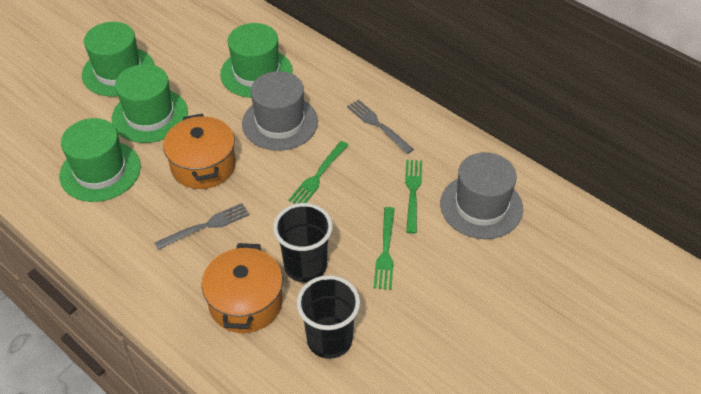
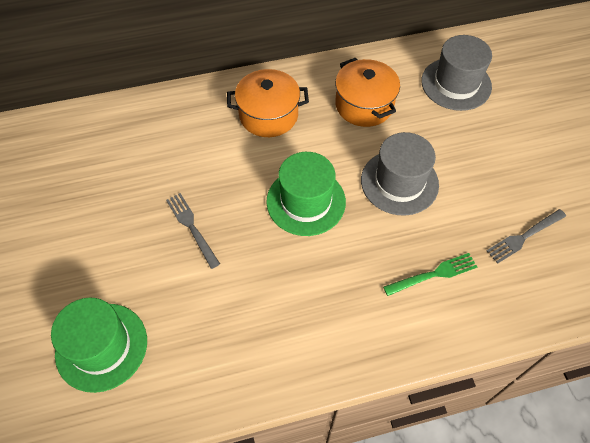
black cup: 2 -> 0
green fork: 3 -> 1
green hat: 4 -> 2

